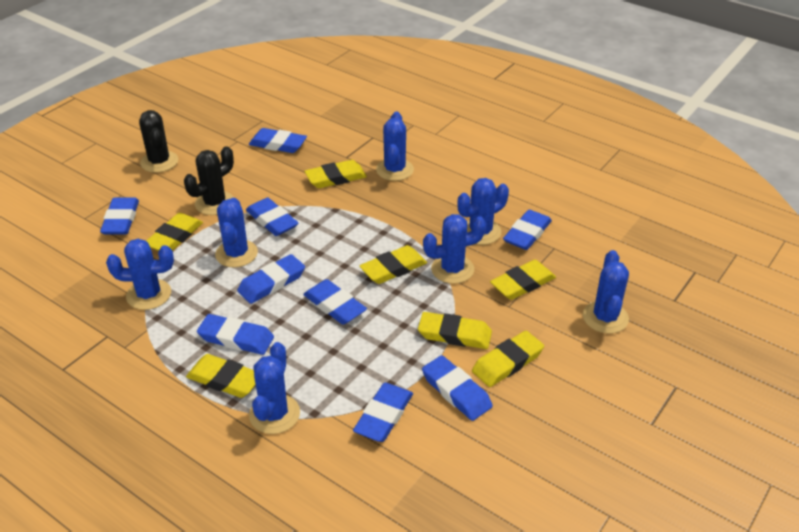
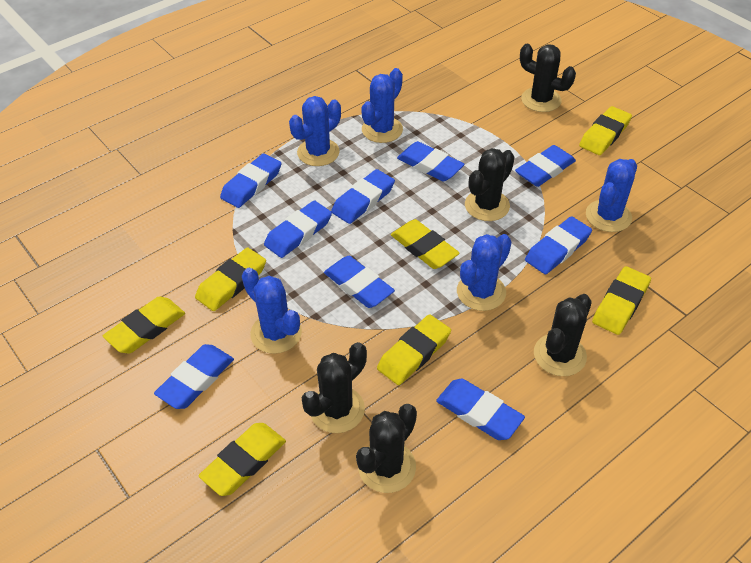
black cactus: 2 -> 5
blue cactus: 7 -> 5

